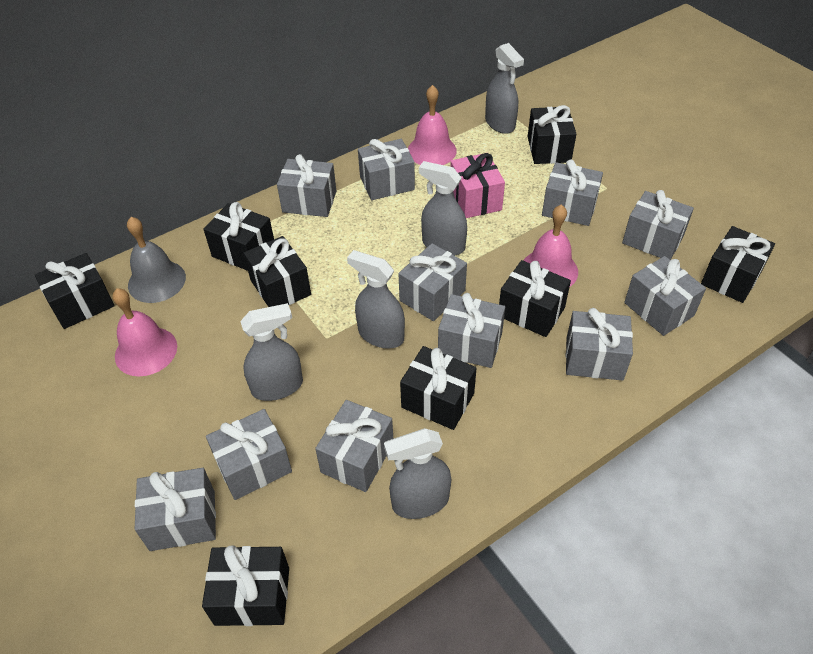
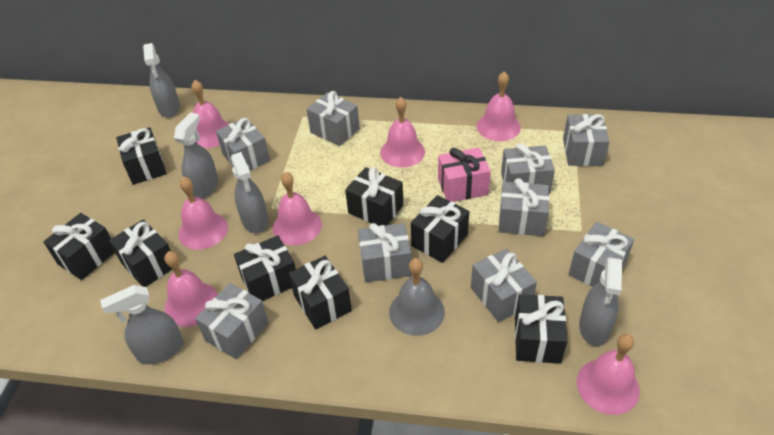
grey gift: 11 -> 9
pink bell: 3 -> 7

